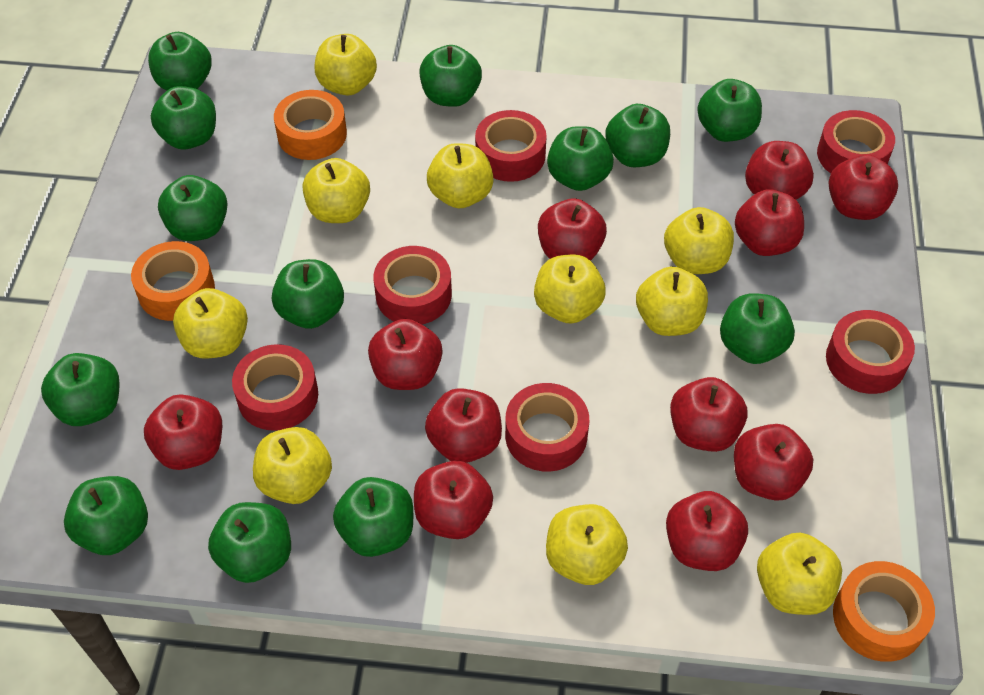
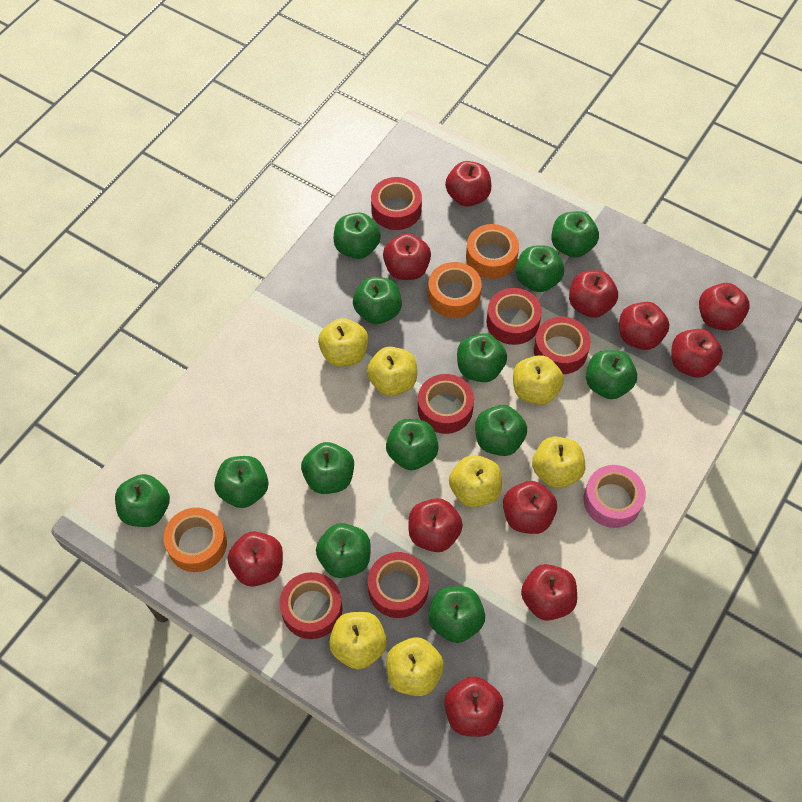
pink tape: 0 -> 1
yellow apple: 10 -> 7

